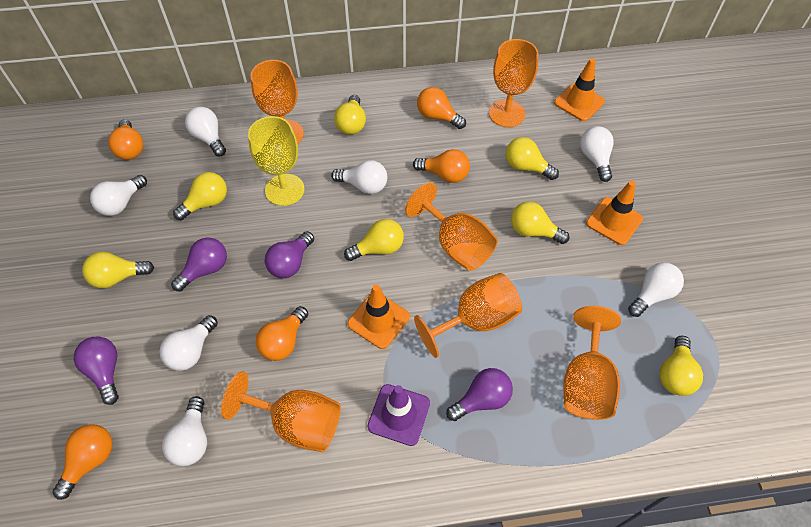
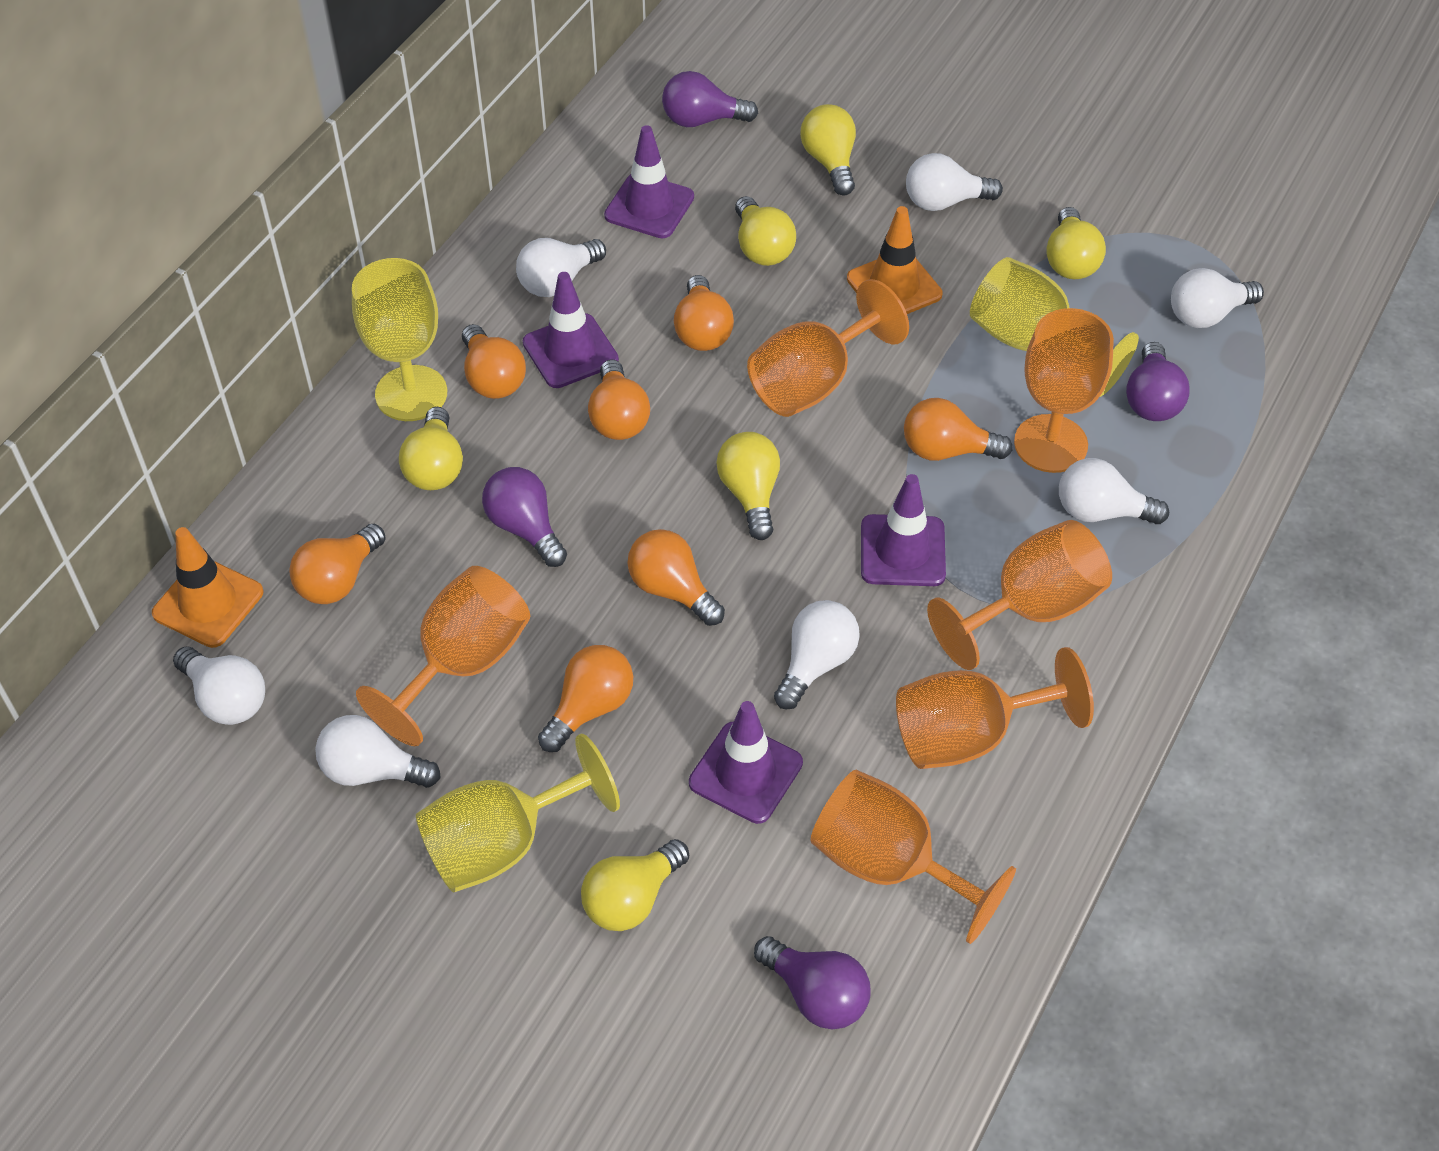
orange light bulb: 5 -> 7
orange traffic cone: 3 -> 2
purple traffic cone: 1 -> 4
yellow goblet: 1 -> 3
yellow light bulb: 7 -> 6

